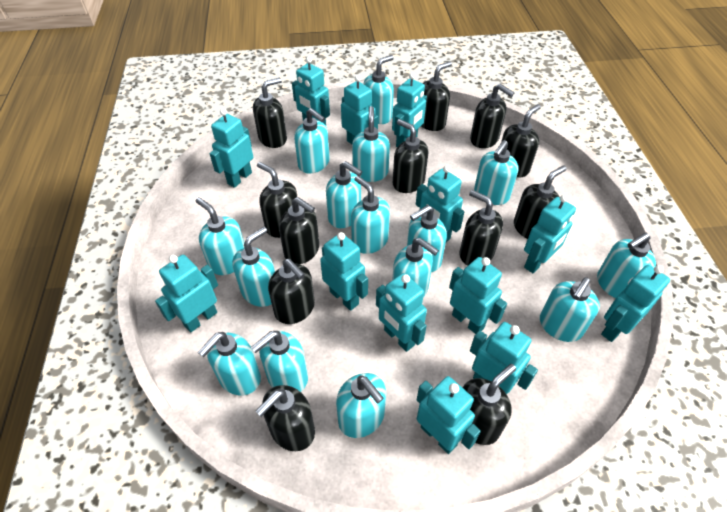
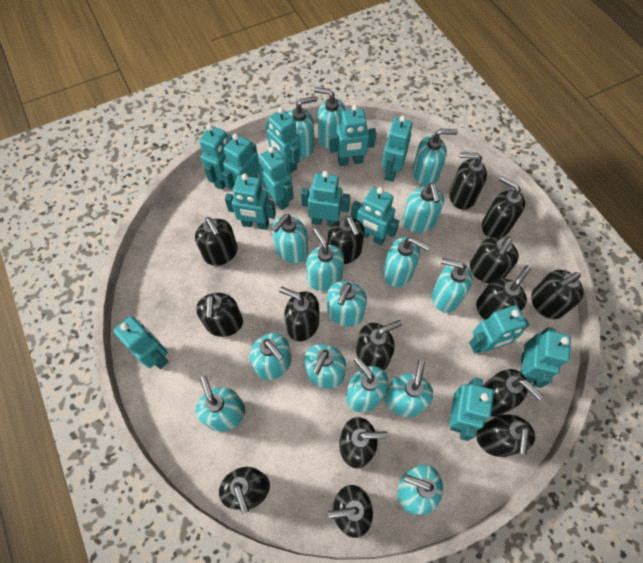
black soap dispenser: 12 -> 15

